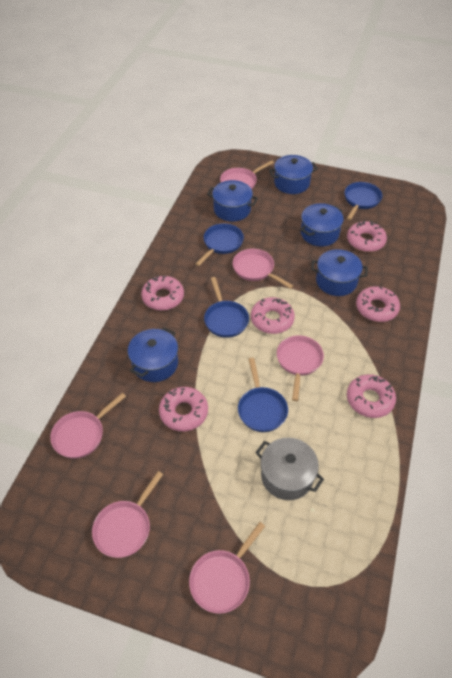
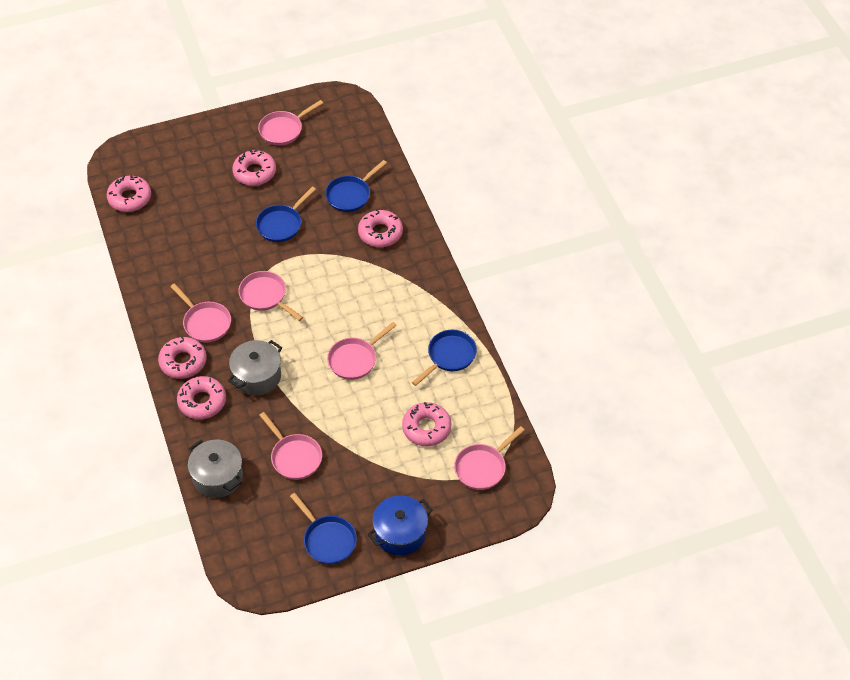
blue pot: 5 -> 1
grey pot: 1 -> 2

